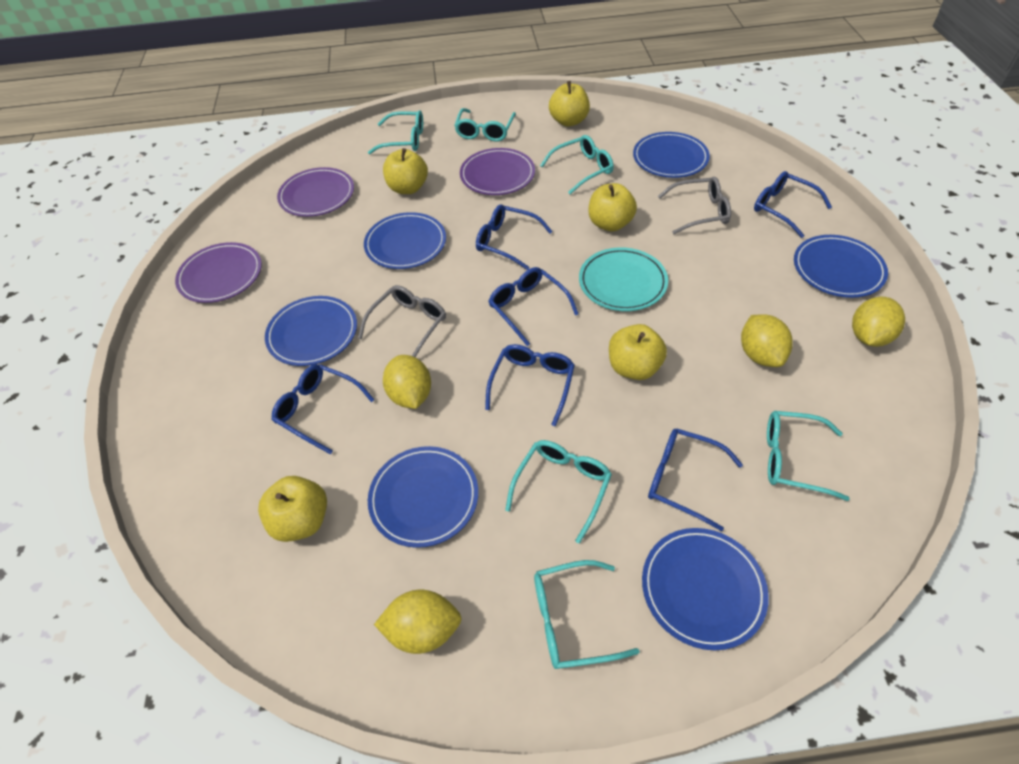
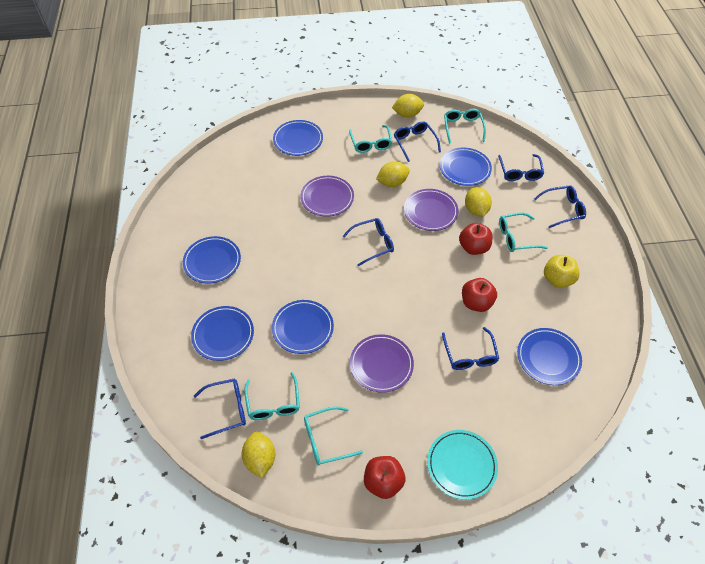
grey glasses: 2 -> 0
red apple: 0 -> 3
turquoise glasses: 6 -> 5
yellow apple: 5 -> 1

